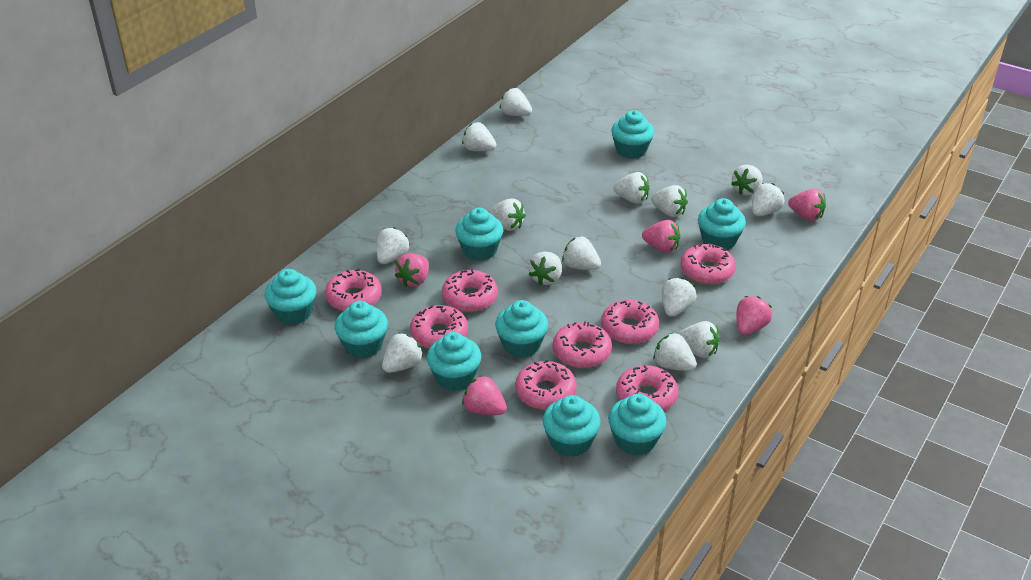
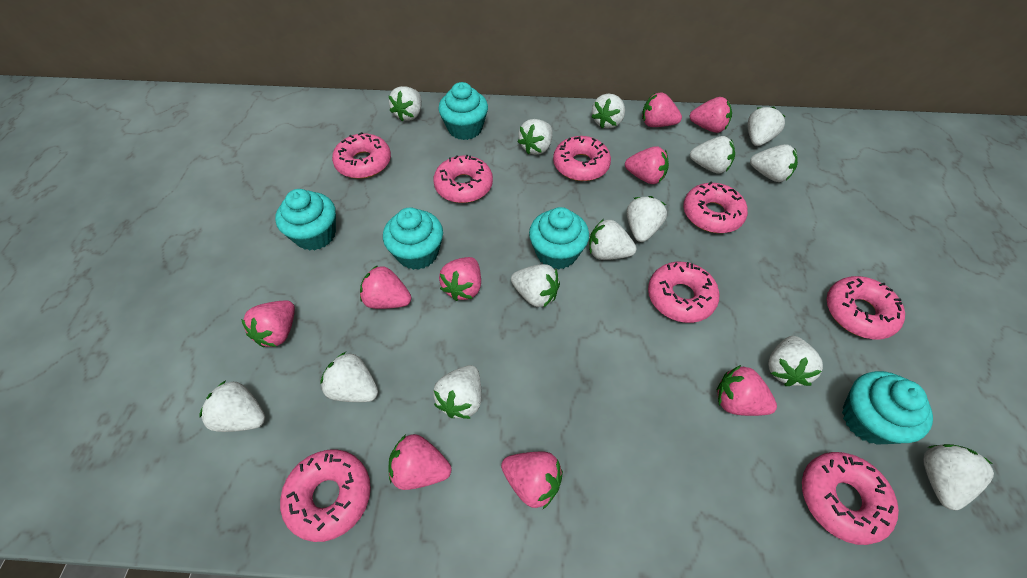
pink strawberry: 5 -> 9
turquoise cupcake: 9 -> 5

